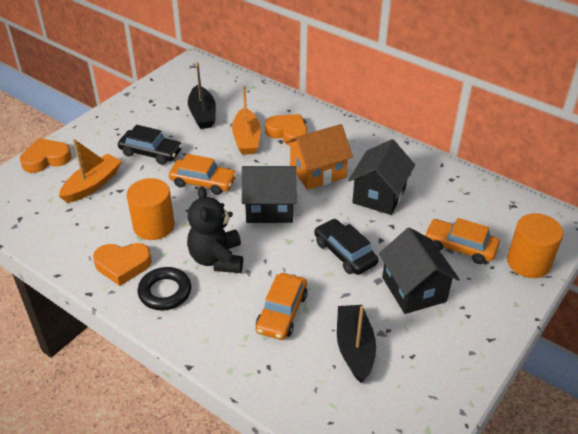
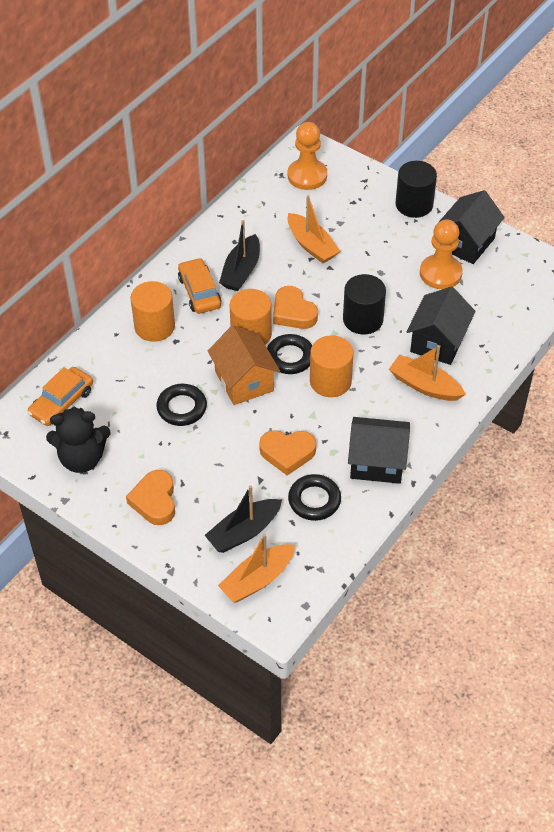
black car: 2 -> 0
black cylinder: 0 -> 2
black ring: 1 -> 3
orange boat: 2 -> 3
orange car: 3 -> 2
orange cylinder: 2 -> 3
orange pawn: 0 -> 2

